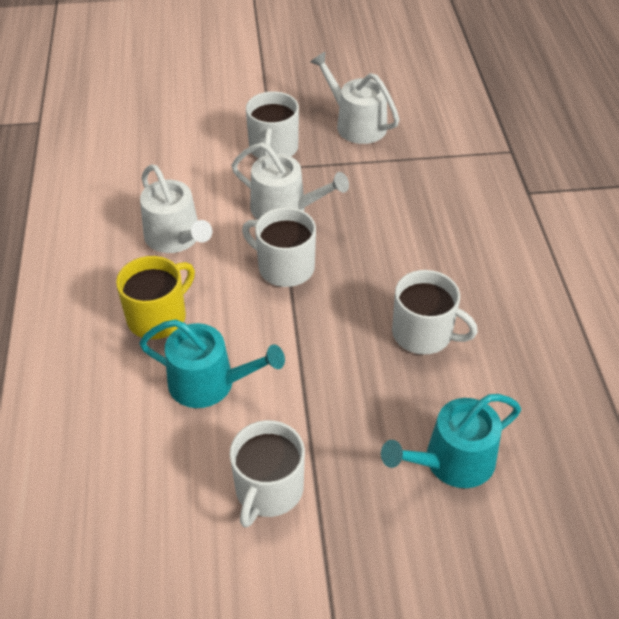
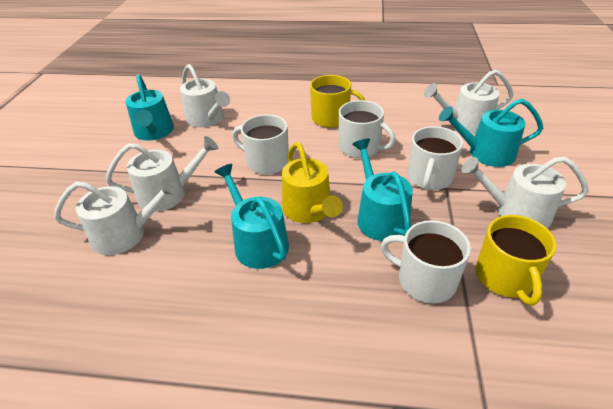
turquoise watering can: 2 -> 4
white watering can: 3 -> 5
yellow mug: 1 -> 2
yellow watering can: 0 -> 1

